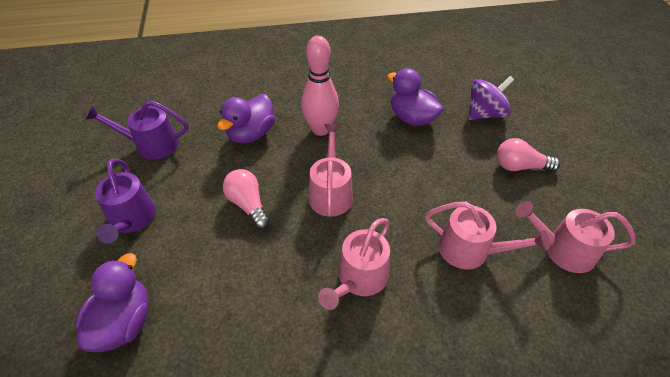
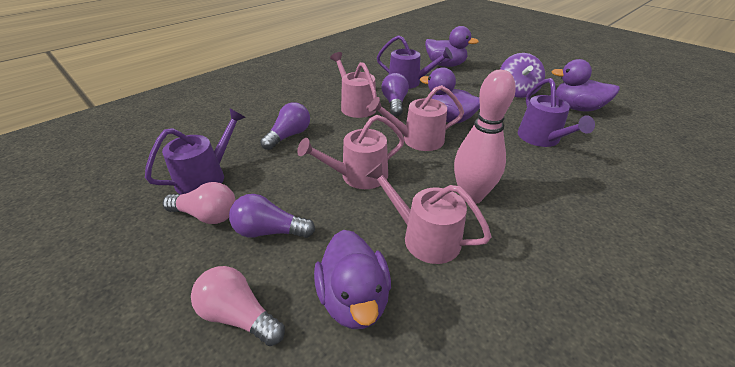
purple duck: 3 -> 4
purple light bulb: 0 -> 3
purple watering can: 2 -> 3

